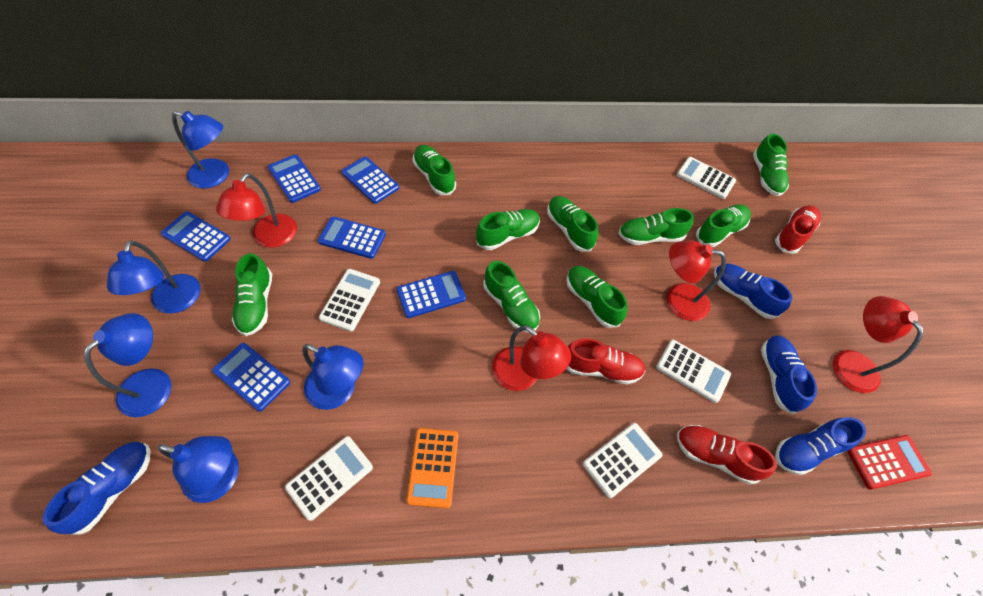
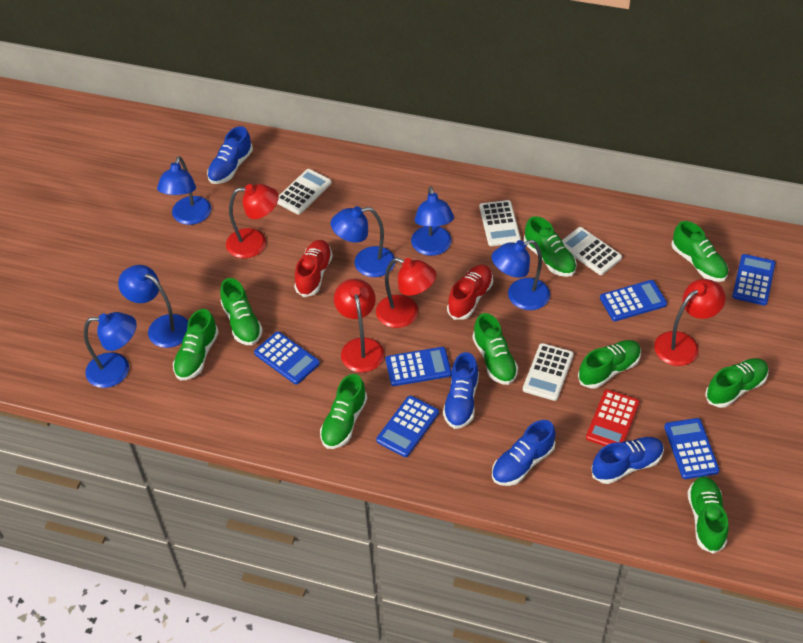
blue lamp: 5 -> 6
orange calculator: 1 -> 0
red shoe: 3 -> 2
white calculator: 5 -> 4

